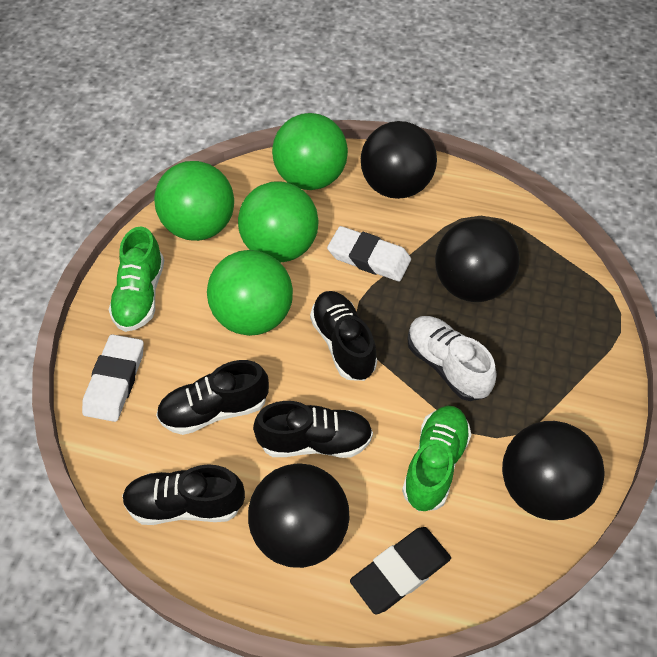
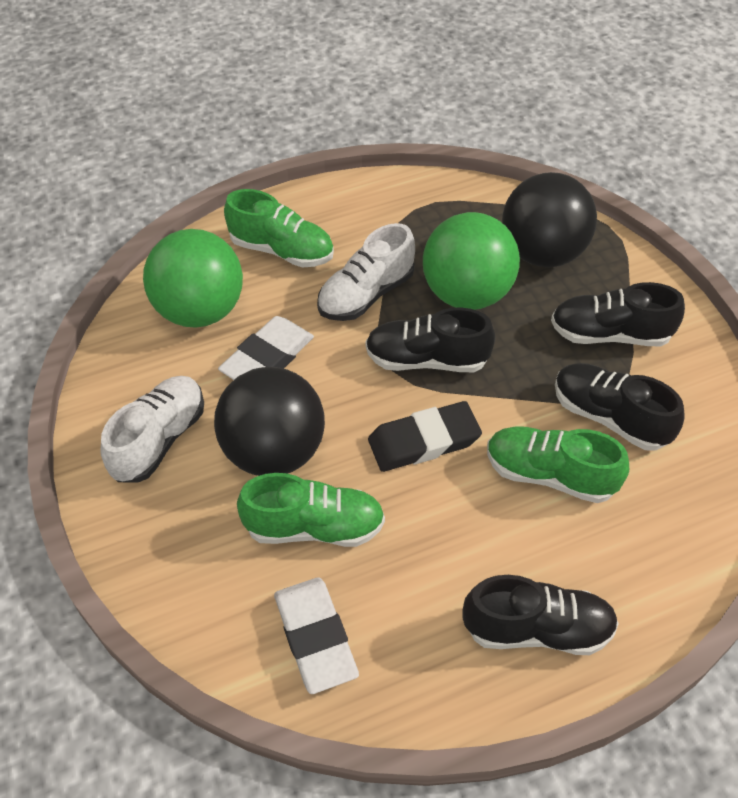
black ball: 4 -> 2
green ball: 4 -> 2
green shoe: 2 -> 3
white shoe: 1 -> 2

